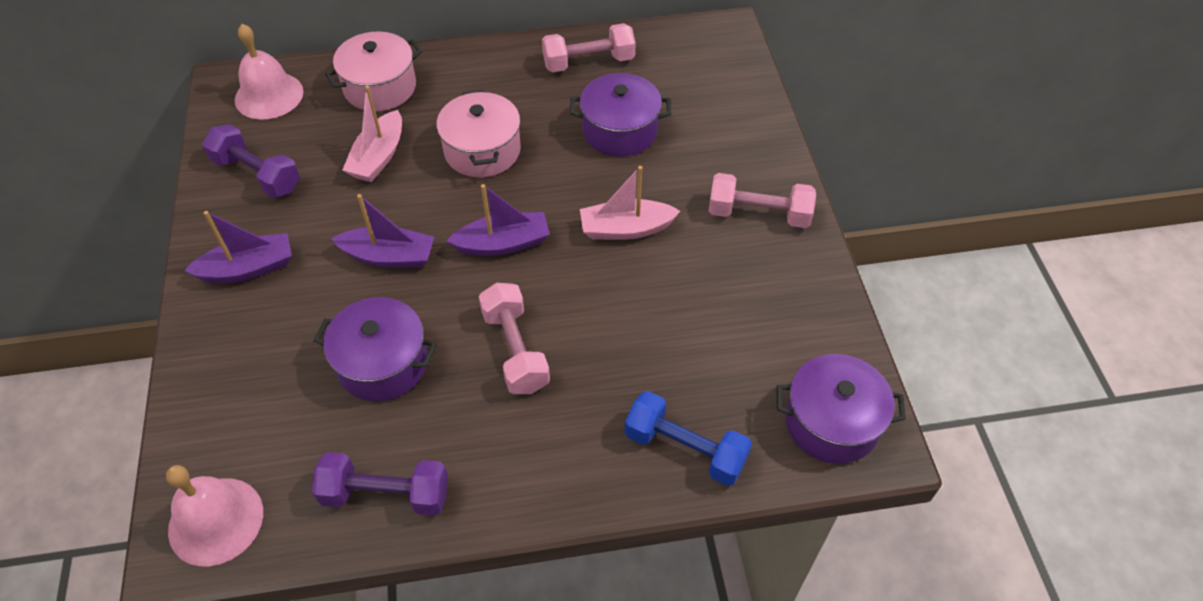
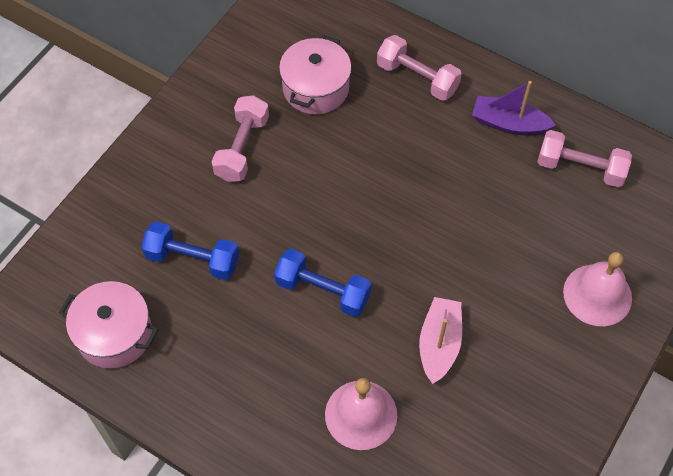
blue dumbbell: 1 -> 2
pink boat: 2 -> 1
purple boat: 3 -> 1
purple dumbbell: 2 -> 0
purple pot: 3 -> 0

